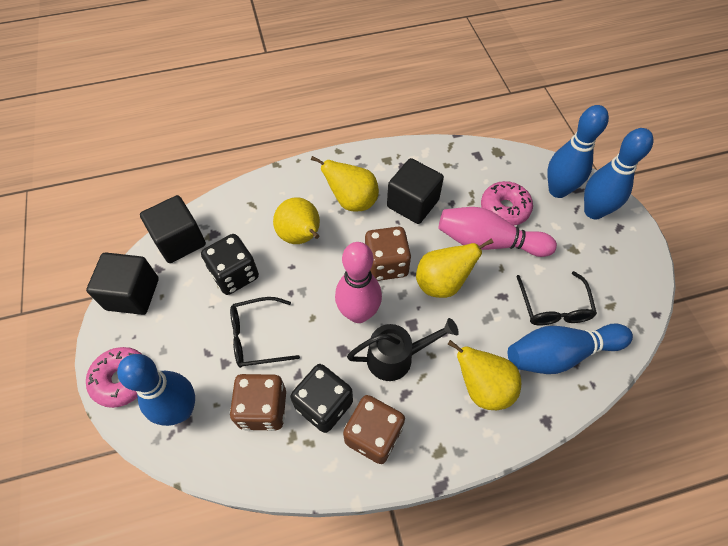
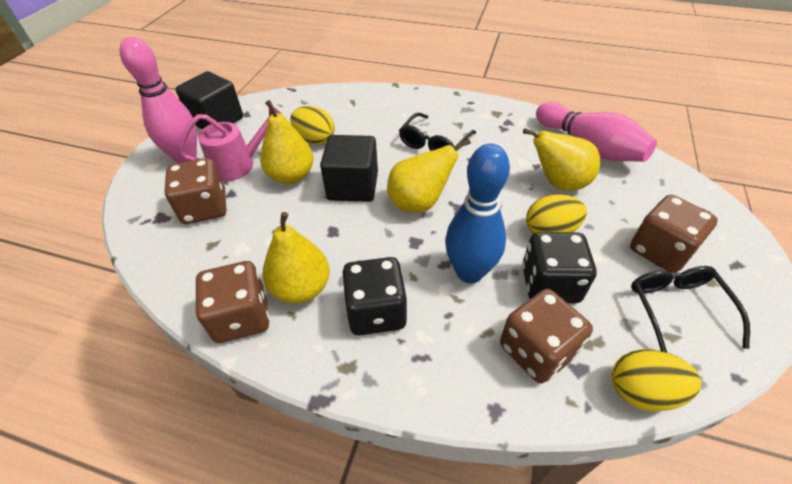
black cube: 3 -> 2
black watering can: 1 -> 0
blue bowling pin: 4 -> 1
brown dice: 3 -> 4
pink donut: 2 -> 0
pink watering can: 0 -> 1
yellow egg: 0 -> 3

